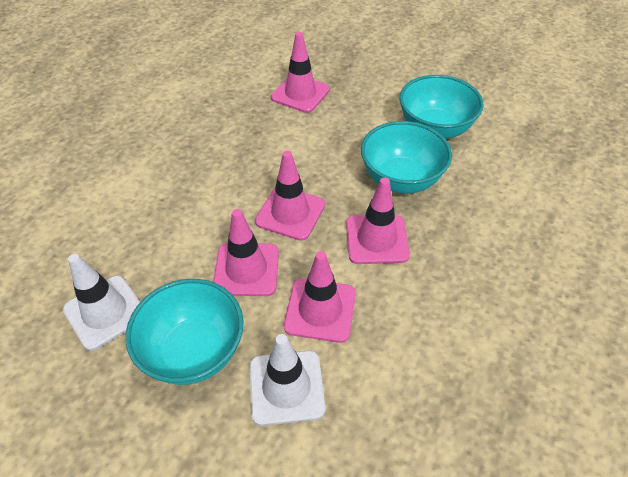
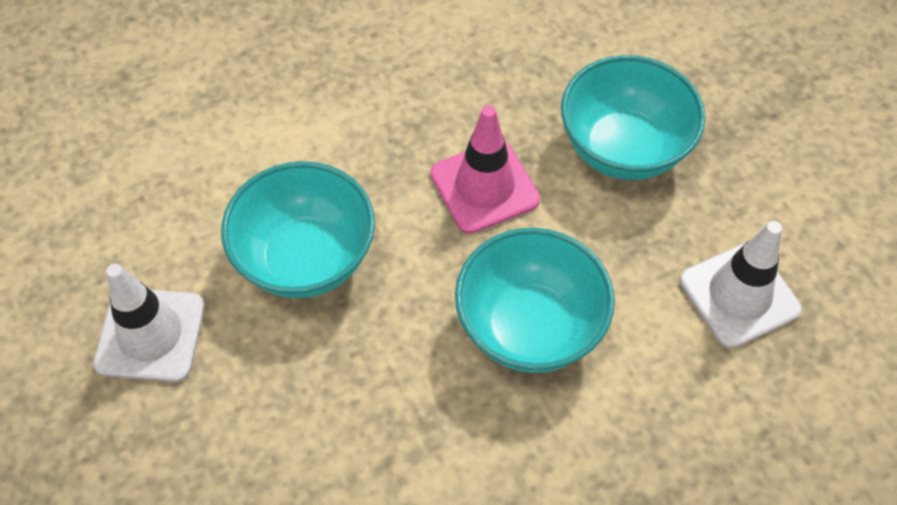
pink traffic cone: 5 -> 1

